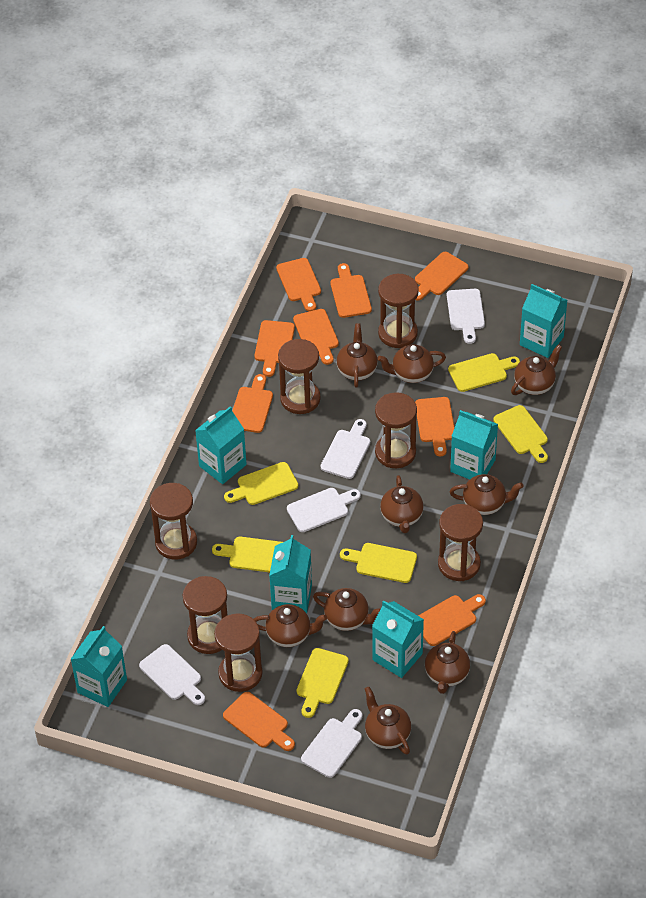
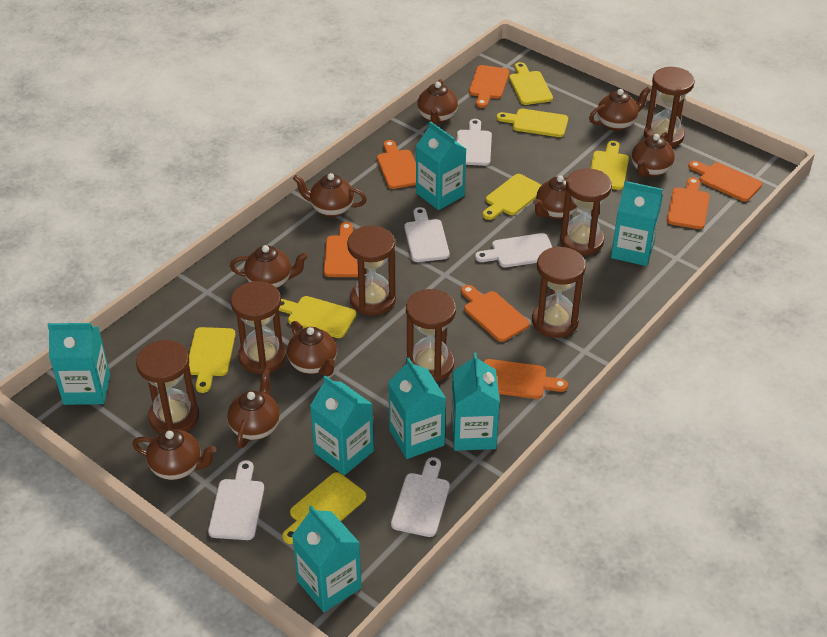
orange cutting board: 9 -> 7
turquoise carton: 6 -> 7
yellow cutting board: 6 -> 7

